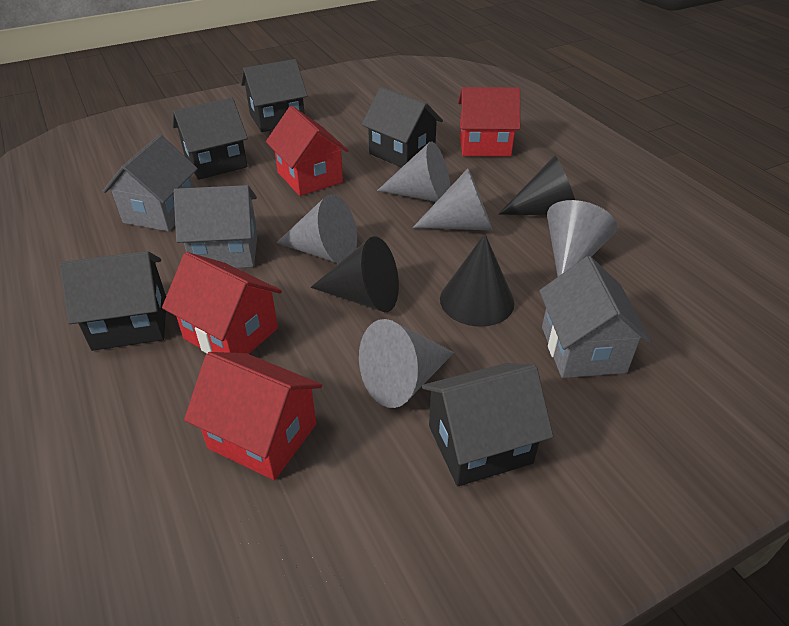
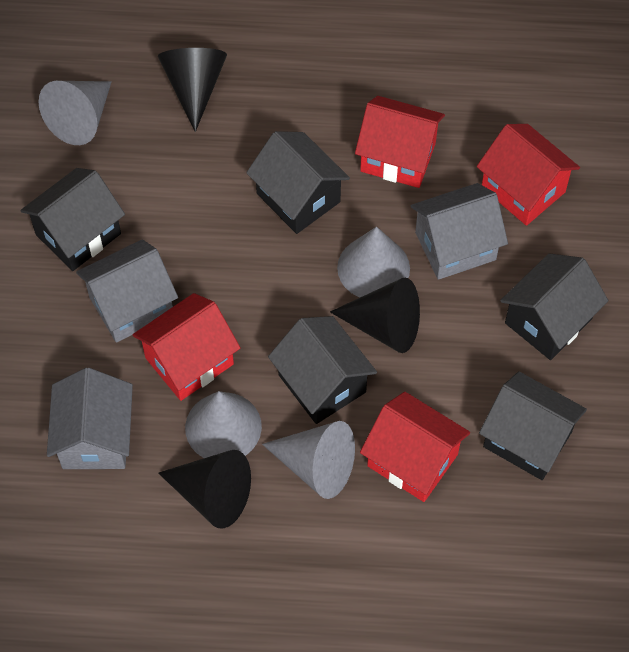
grey cone: 5 -> 4

